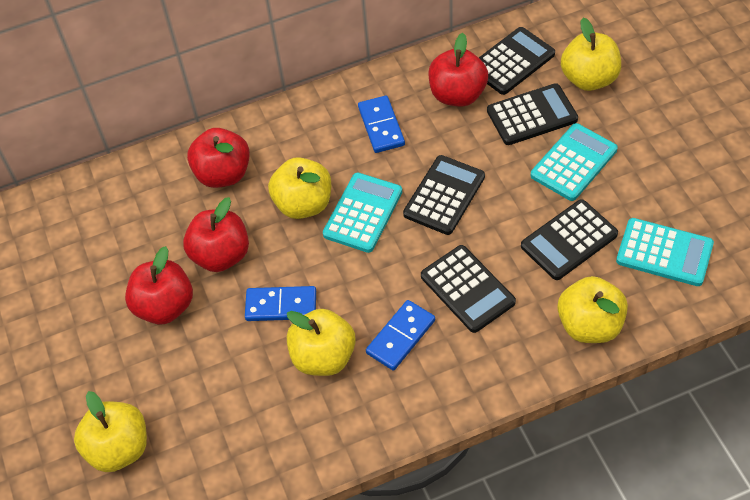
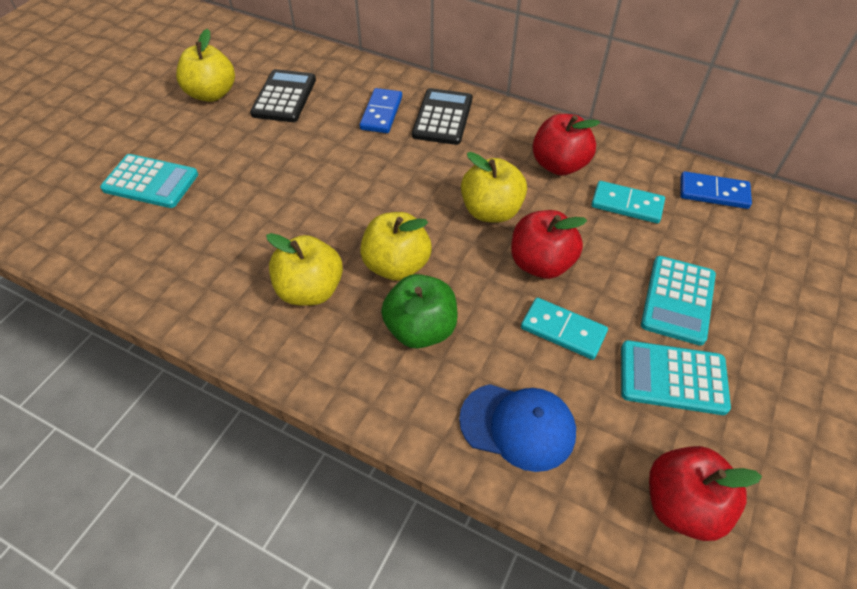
black calculator: 5 -> 2
blue cap: 0 -> 1
blue domino: 3 -> 2
green apple: 0 -> 1
red apple: 4 -> 3
turquoise domino: 0 -> 2
yellow apple: 5 -> 4

